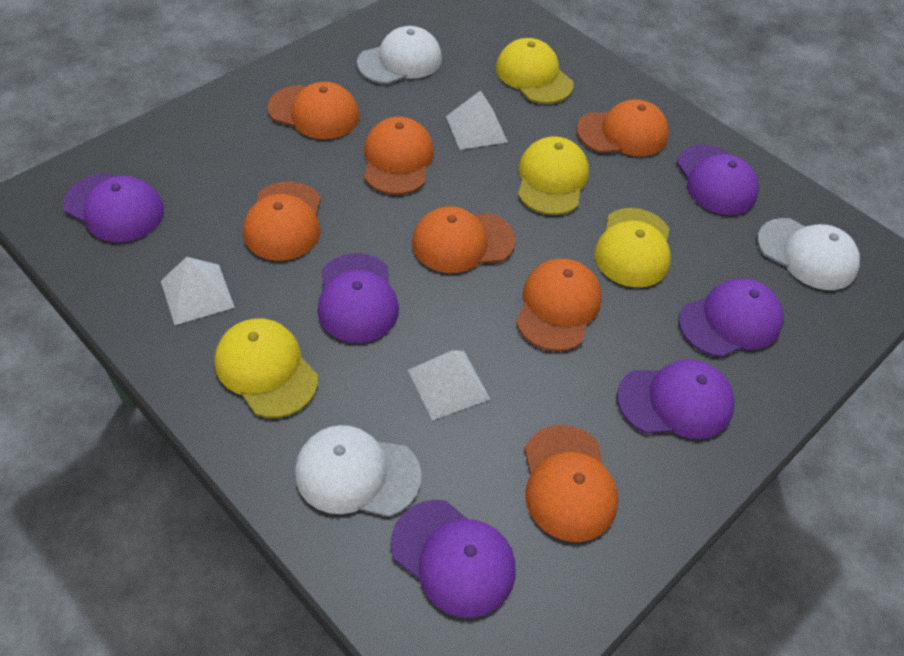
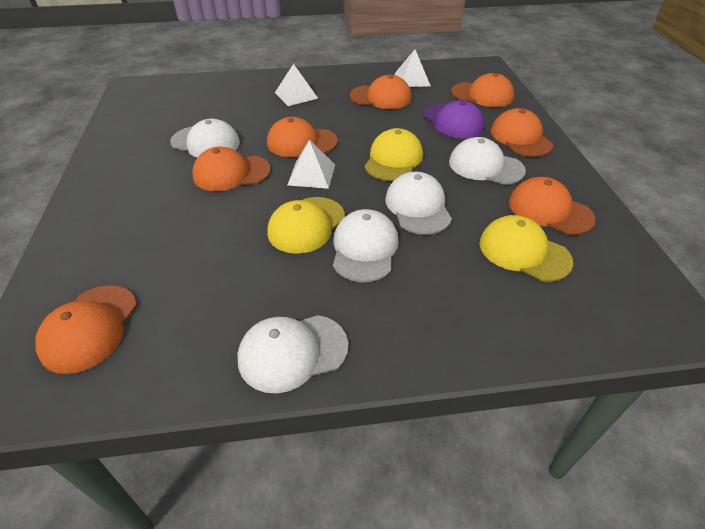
purple cap: 6 -> 1
white cap: 3 -> 5
yellow cap: 4 -> 3

